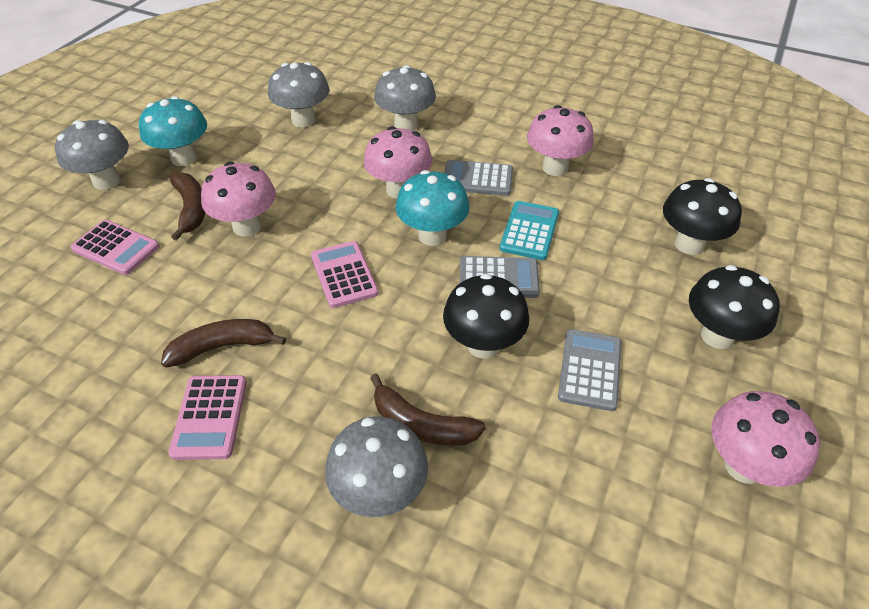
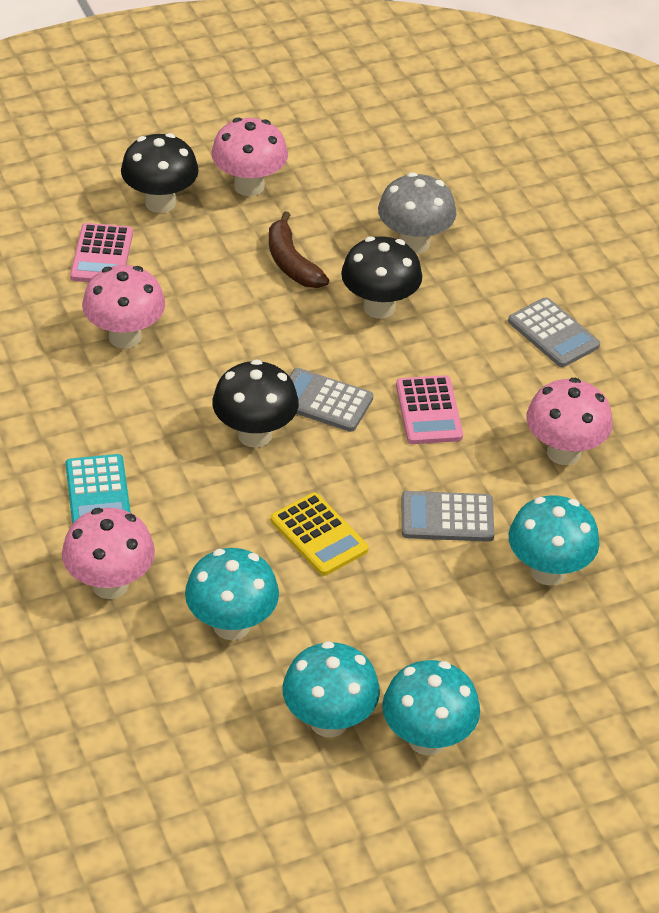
brown banana: 3 -> 1
grey mushroom: 4 -> 1
pink calculator: 3 -> 2
turquoise mushroom: 2 -> 4
yellow calculator: 0 -> 1

